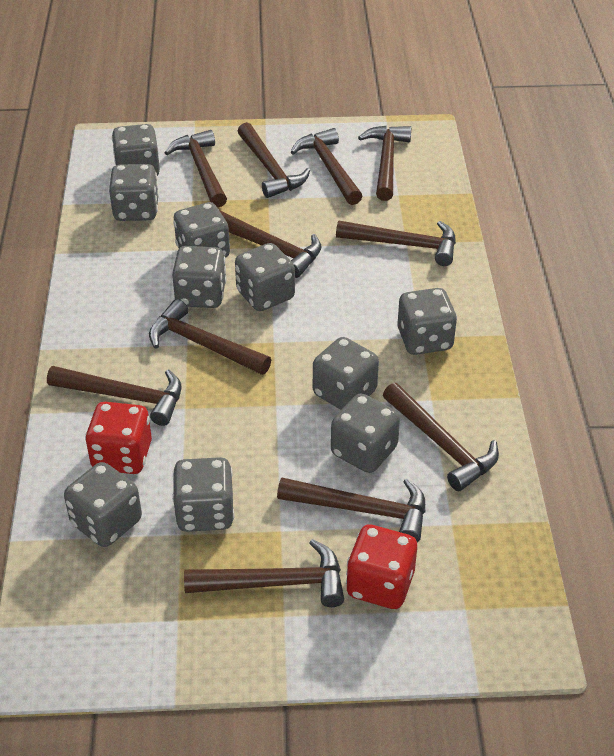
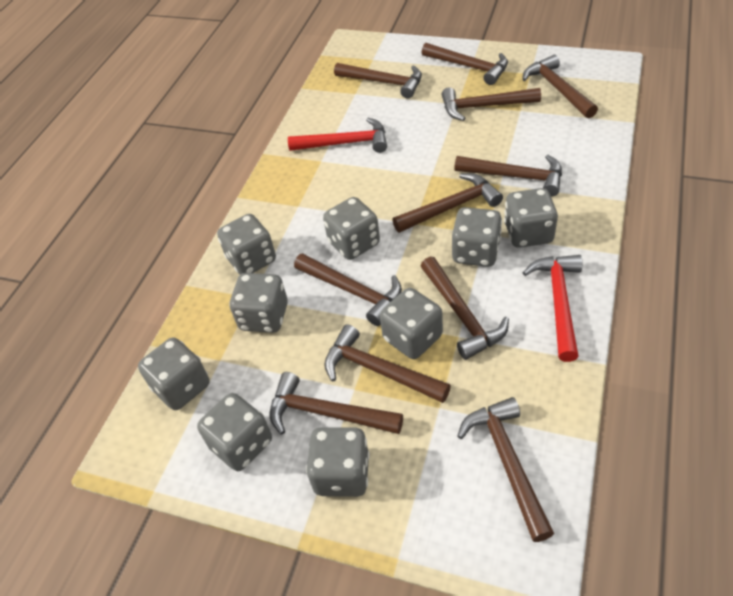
grey dice: 10 -> 9
red dice: 2 -> 0
red hammer: 0 -> 2

